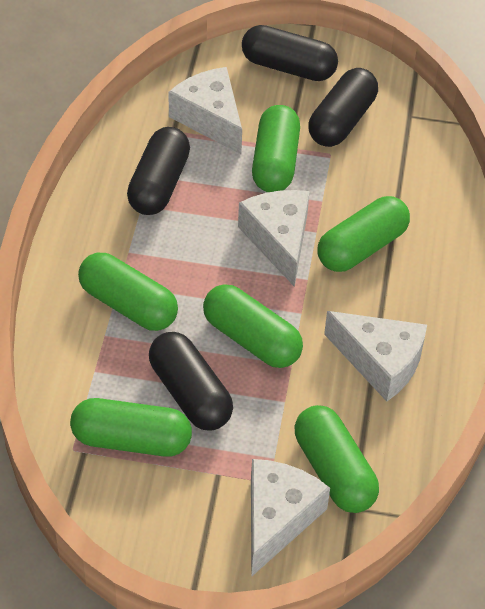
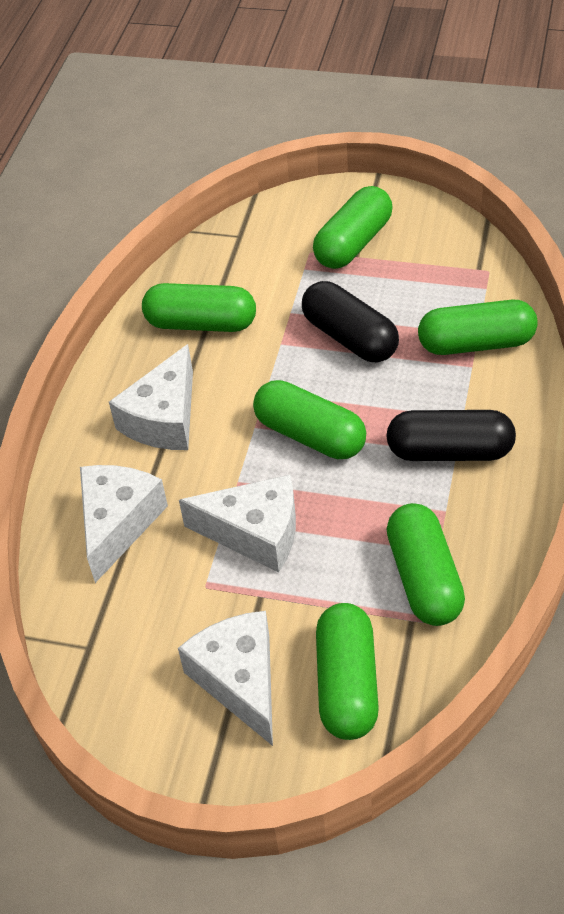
black capsule: 4 -> 2

